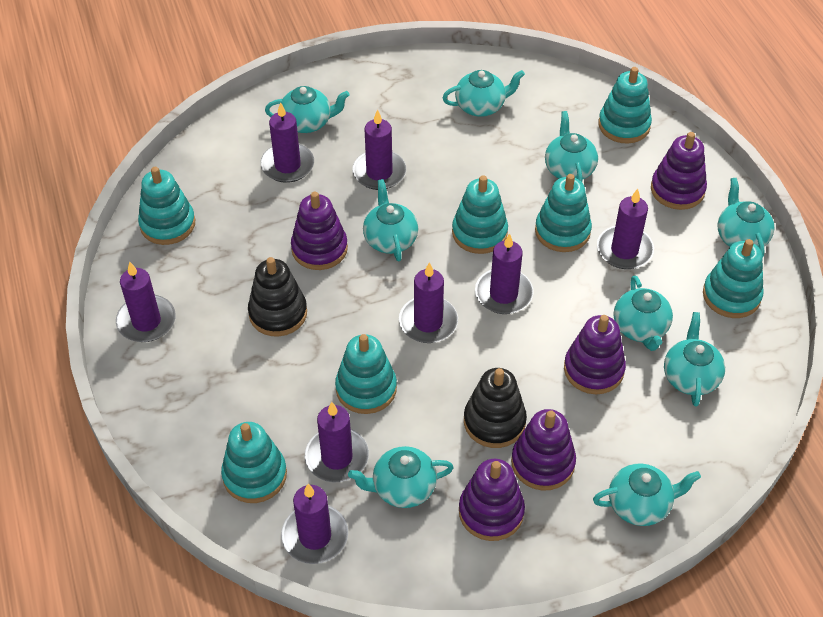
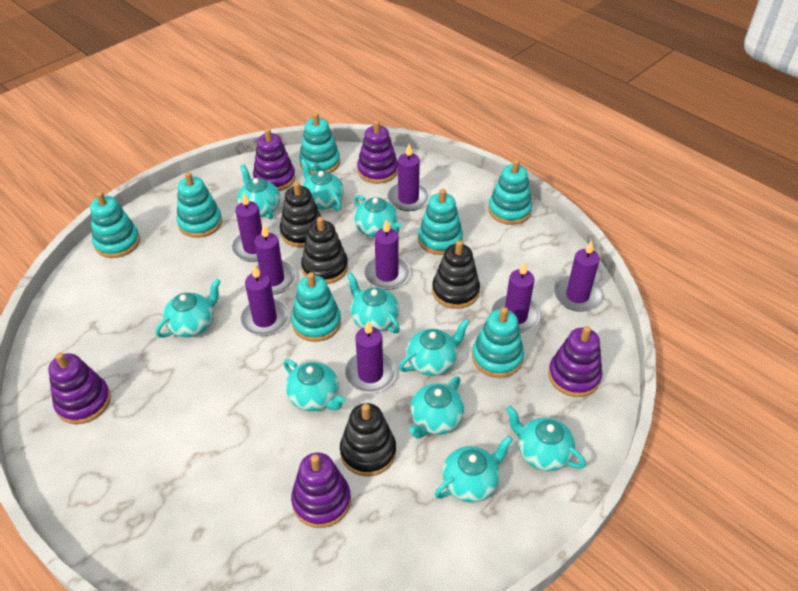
black stacking toy: 2 -> 4
turquoise teapot: 9 -> 10

